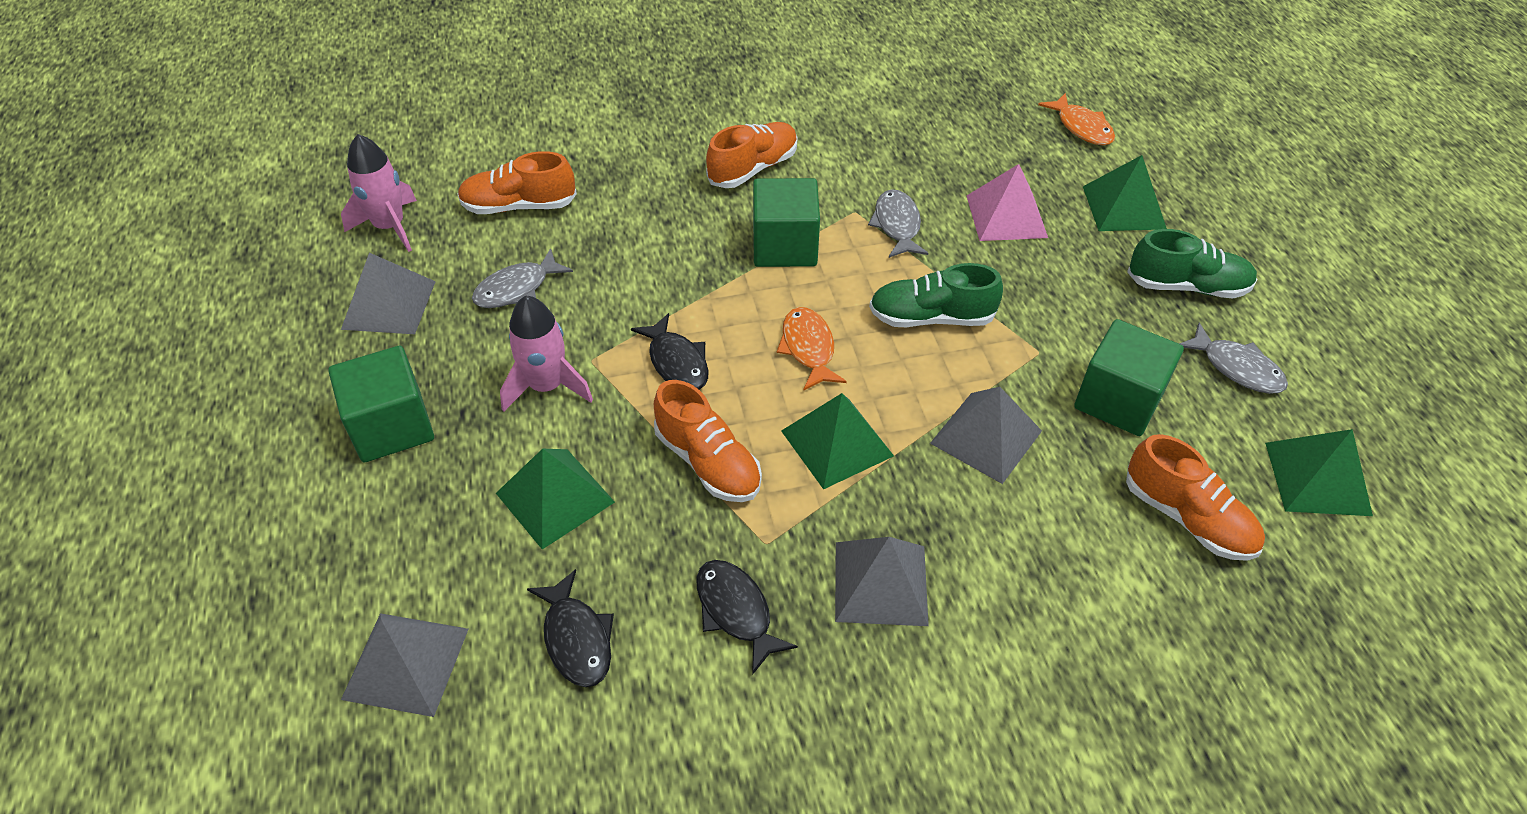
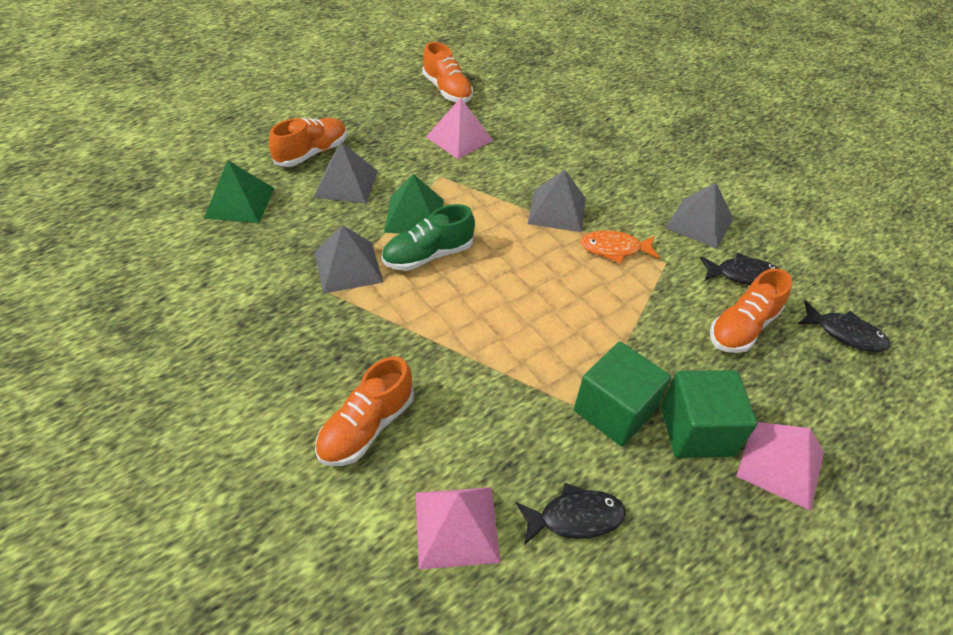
green cube: 3 -> 2
green pyramid: 4 -> 2
green shoe: 2 -> 1
grey fish: 3 -> 0
orange fish: 2 -> 1
pink pyramid: 1 -> 3
pink rocket: 2 -> 0

